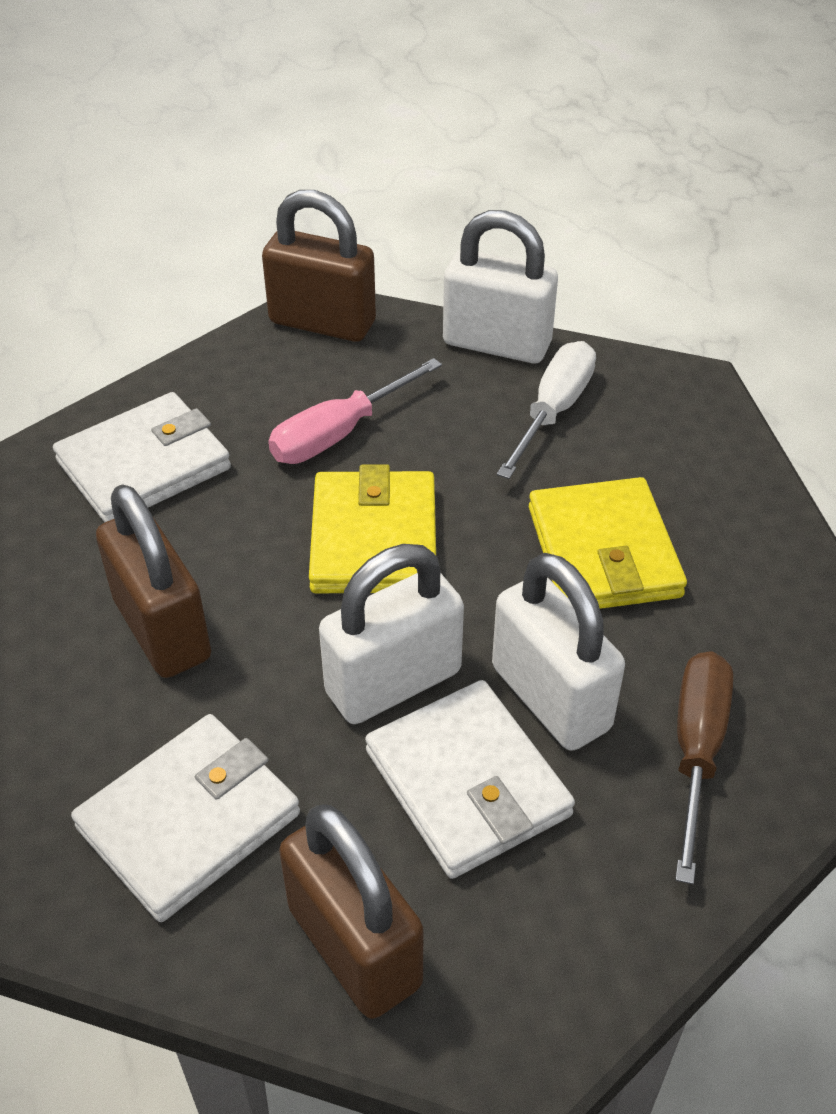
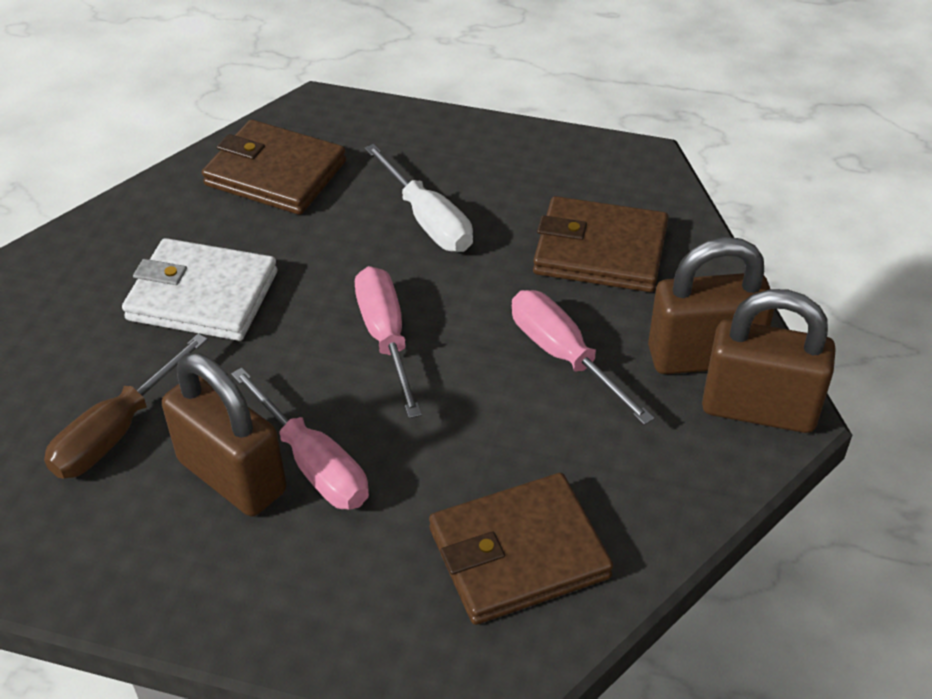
brown wallet: 0 -> 3
pink screwdriver: 1 -> 3
white padlock: 3 -> 0
white wallet: 3 -> 1
yellow wallet: 2 -> 0

